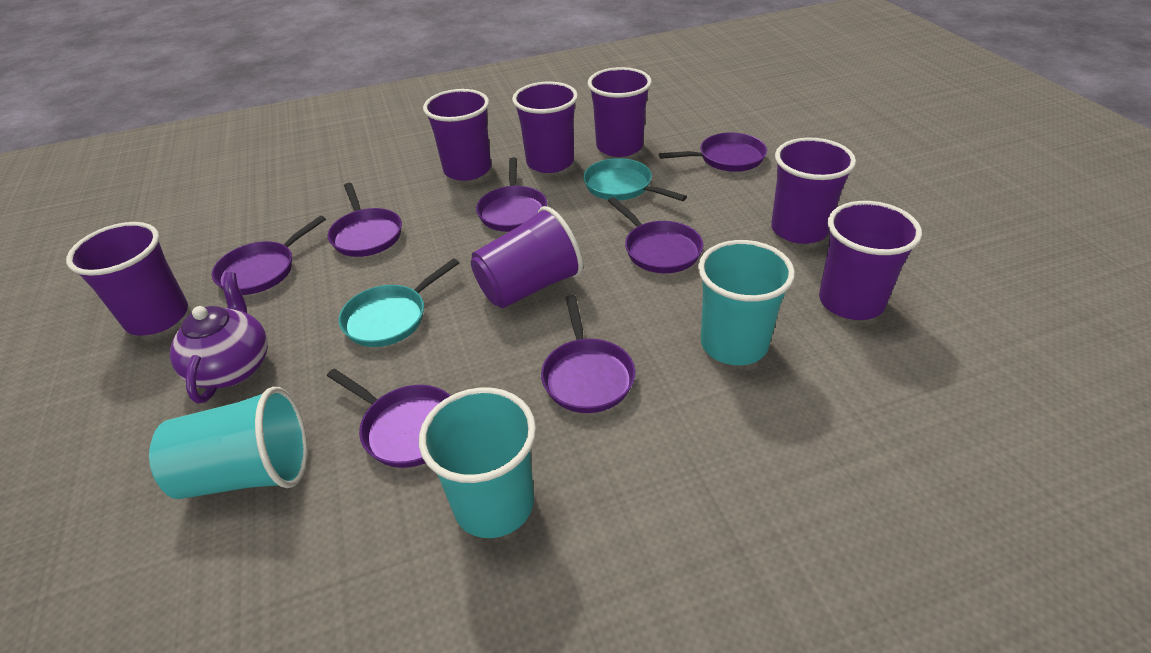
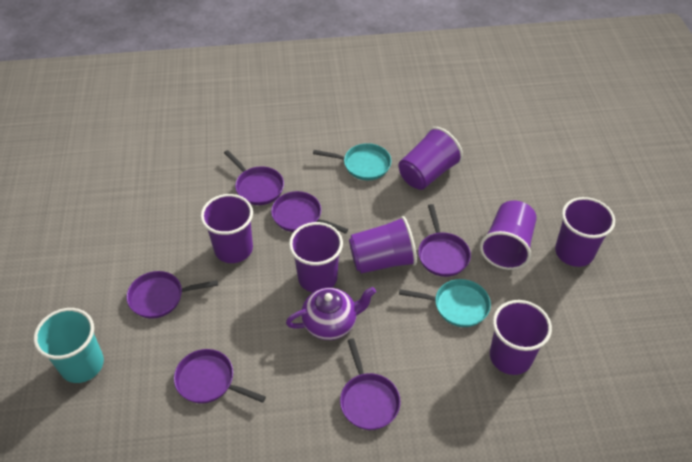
purple pan: 7 -> 6
turquoise cup: 3 -> 1

